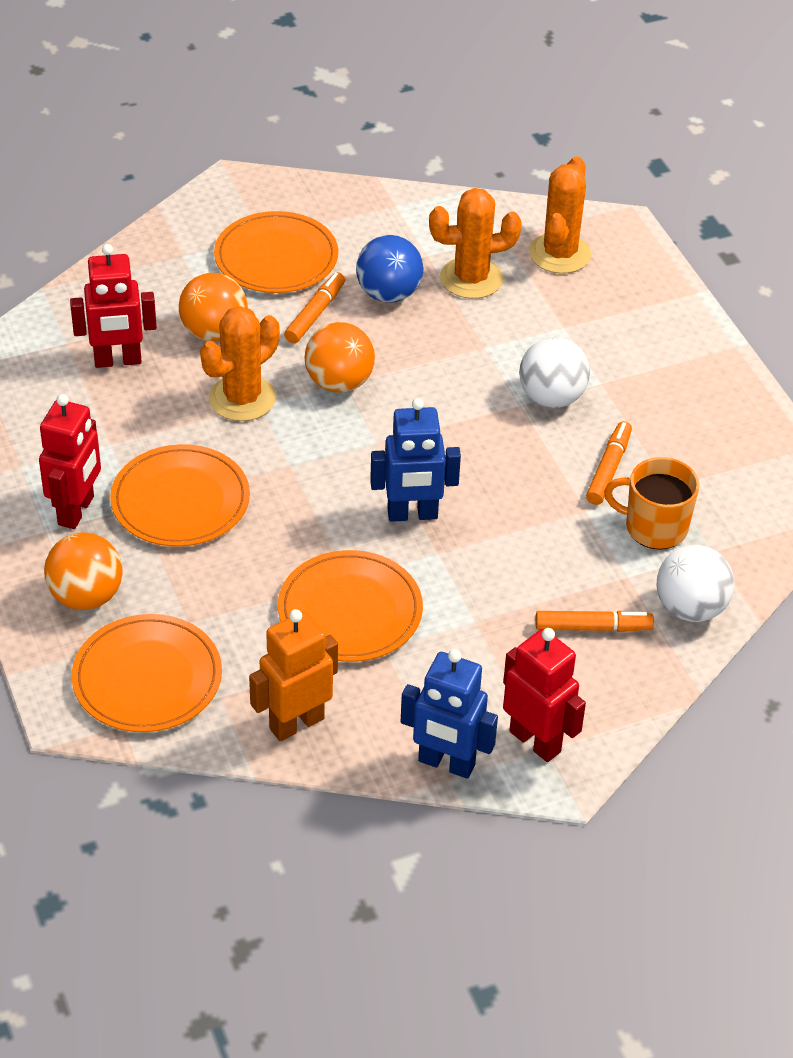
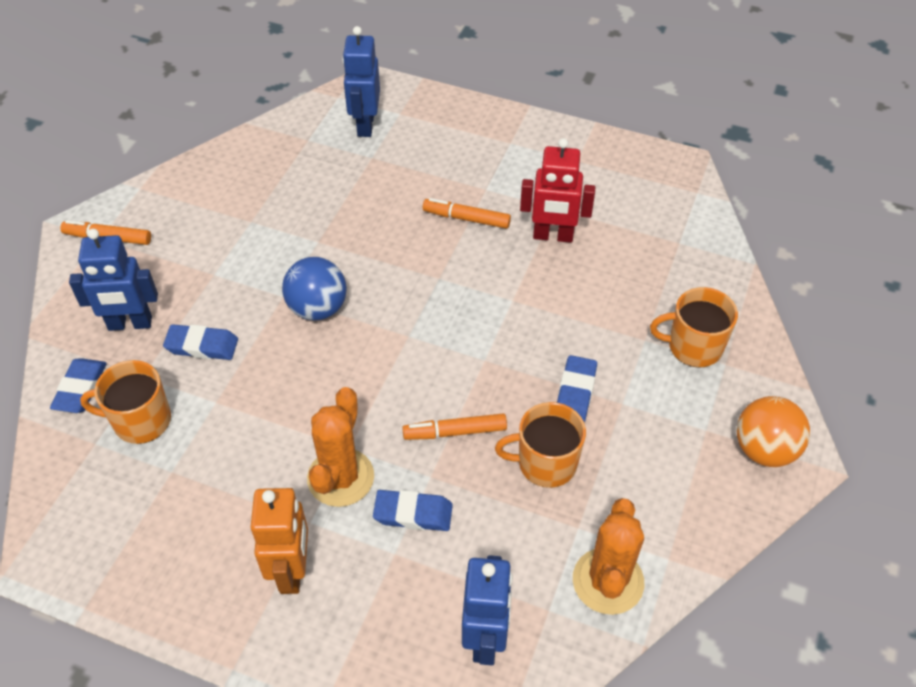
blue eraser: 0 -> 4
blue robot: 2 -> 3
orange ball: 3 -> 1
orange cactus: 3 -> 2
orange mug: 1 -> 3
orange plate: 4 -> 0
red robot: 3 -> 1
white ball: 2 -> 0

